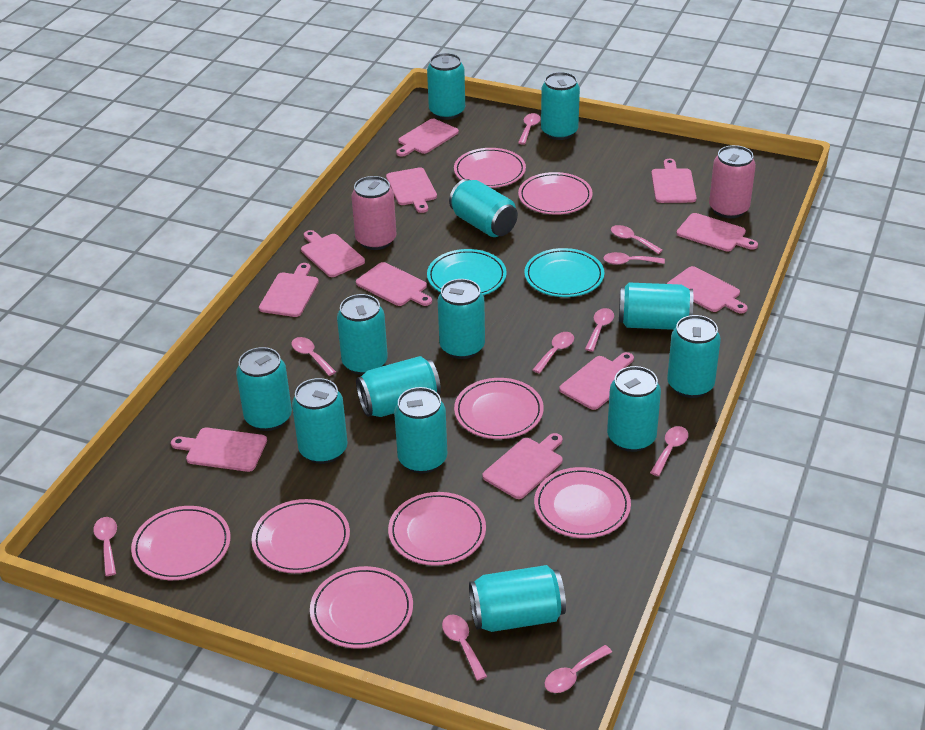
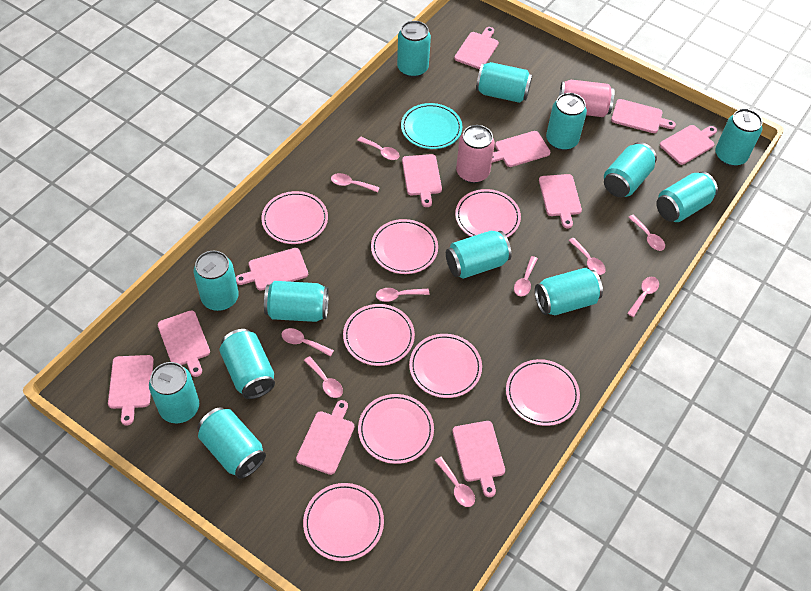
turquoise plate: 2 -> 1

